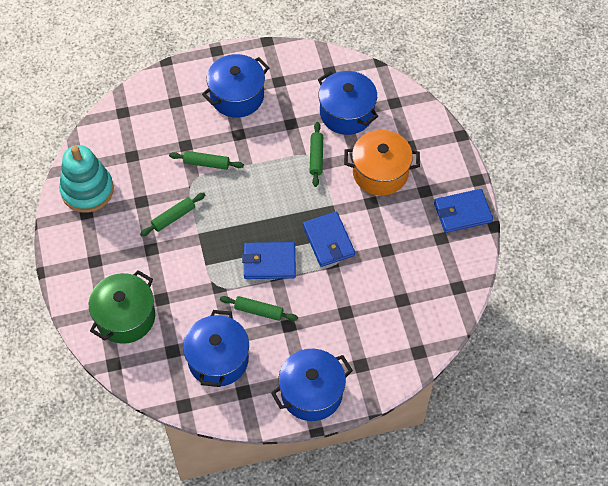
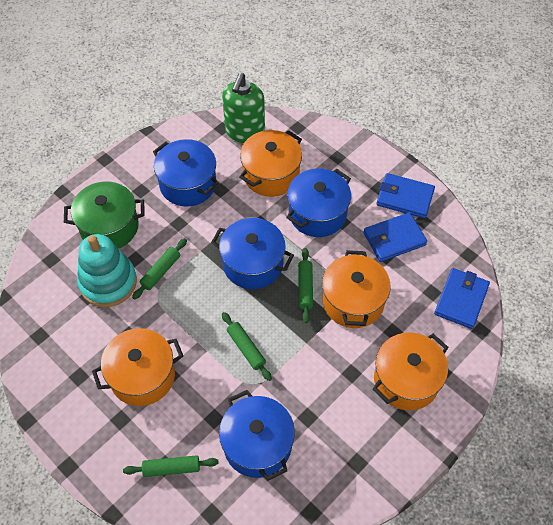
green soap dispenser: 0 -> 1
orange pot: 1 -> 4

